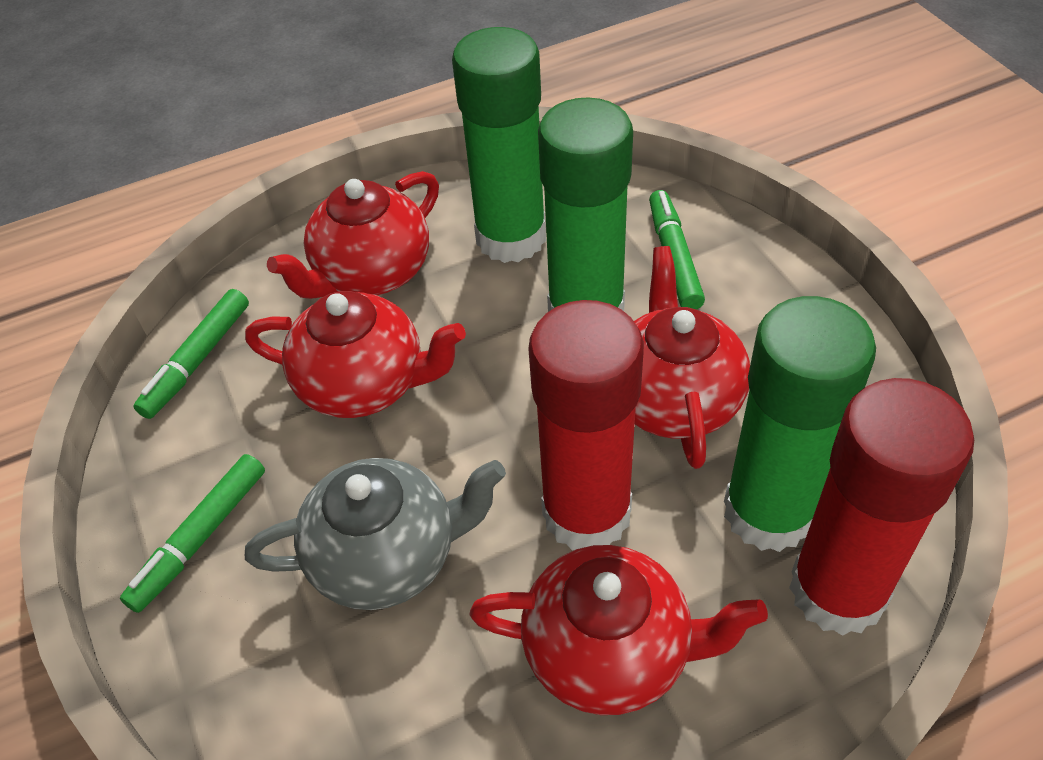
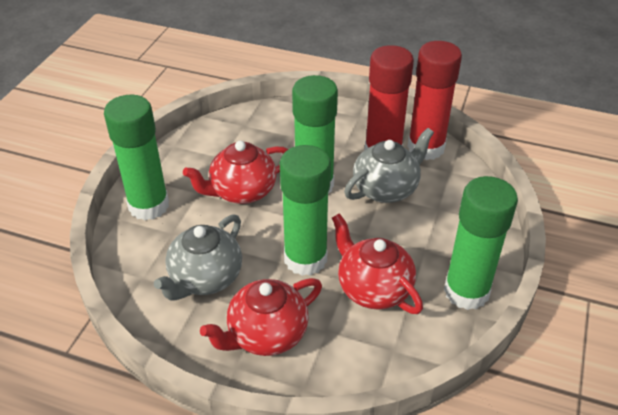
green glue stick: 3 -> 4
green marker: 3 -> 0
grey teapot: 1 -> 2
red teapot: 4 -> 3

